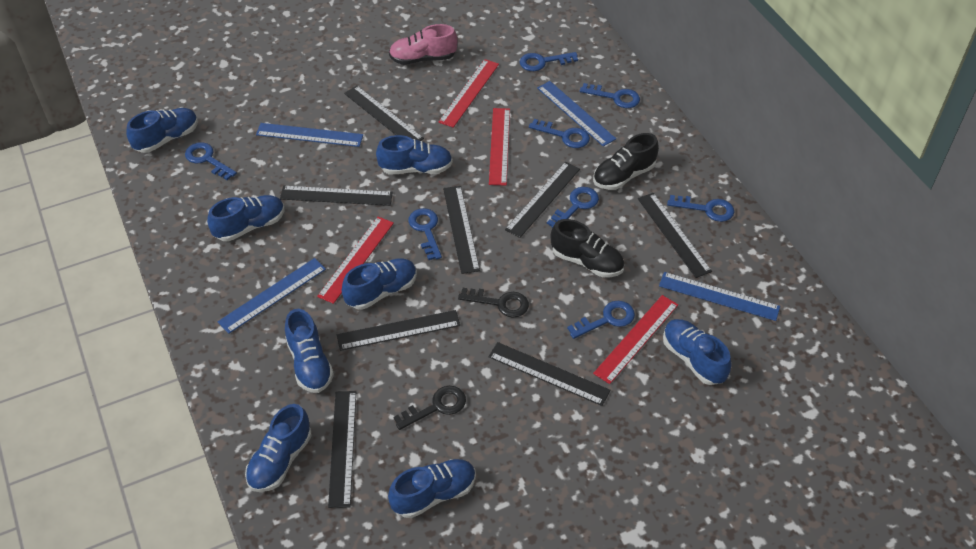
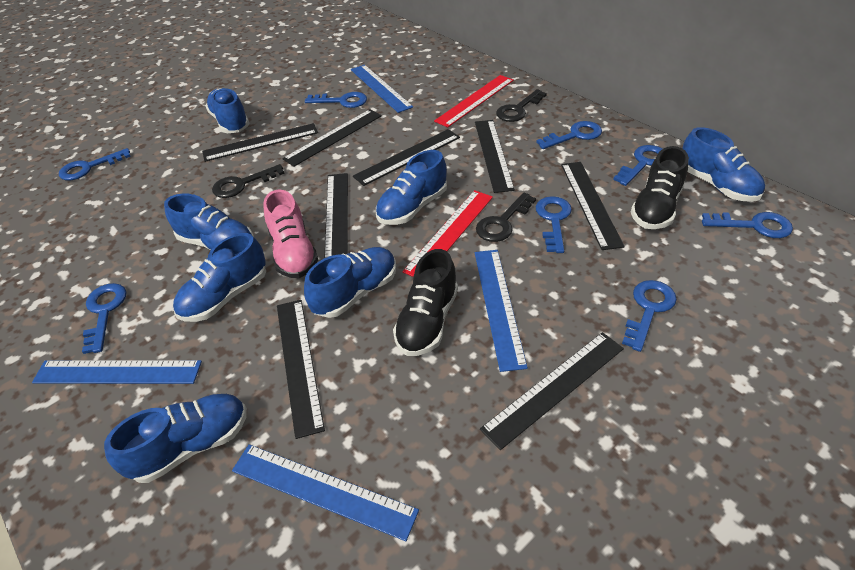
black key: 2 -> 3
blue shoe: 8 -> 7
red ruler: 4 -> 2

